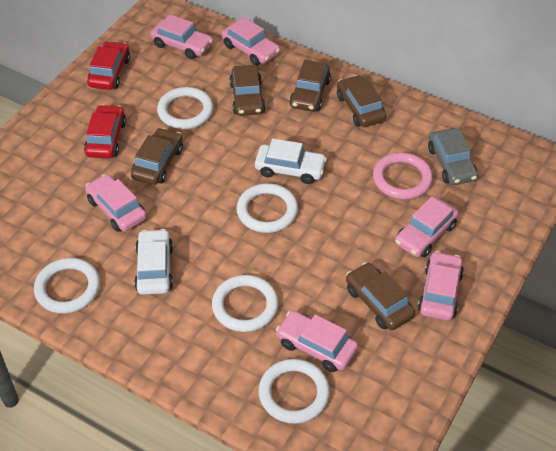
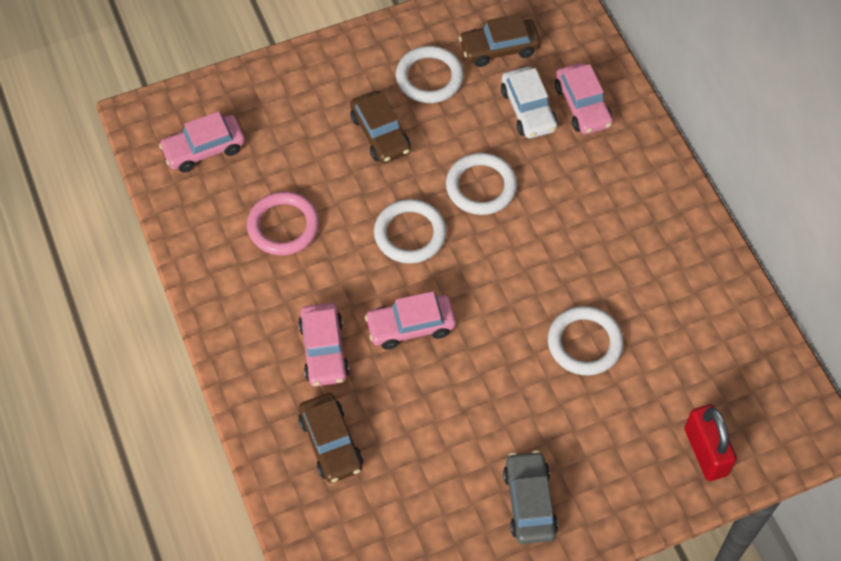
brown car: 5 -> 3
pink car: 6 -> 4
red car: 2 -> 0
red padlock: 0 -> 1
white car: 2 -> 1
white ring: 5 -> 4

